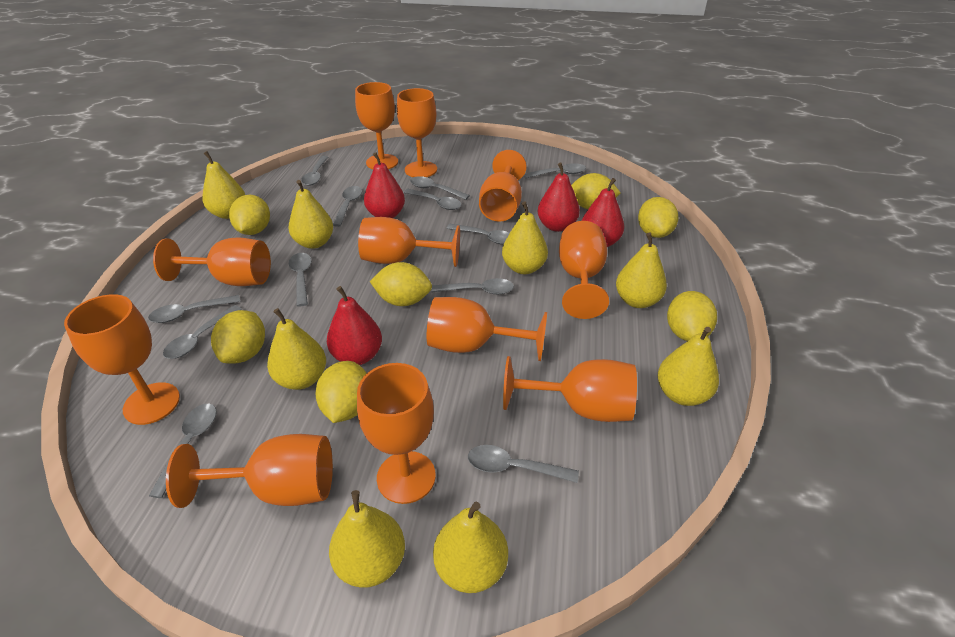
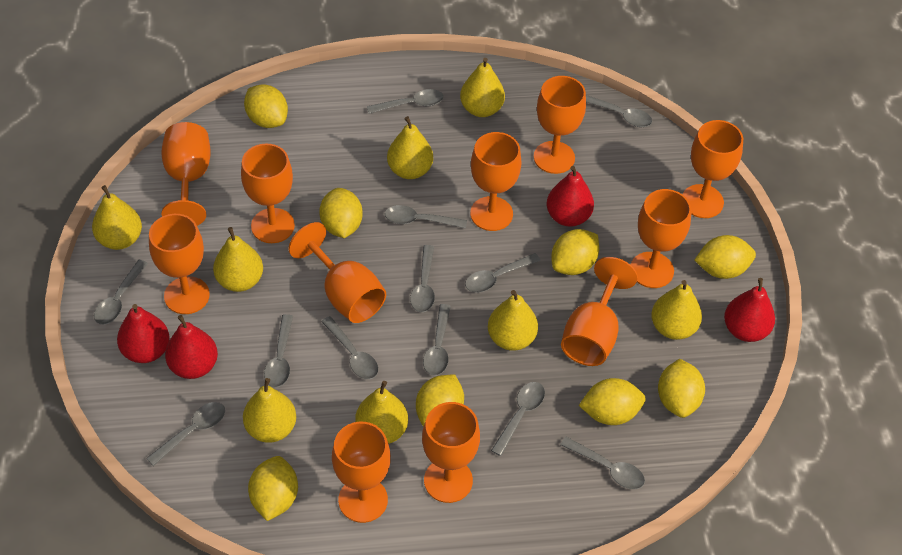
yellow lemon: 7 -> 8

